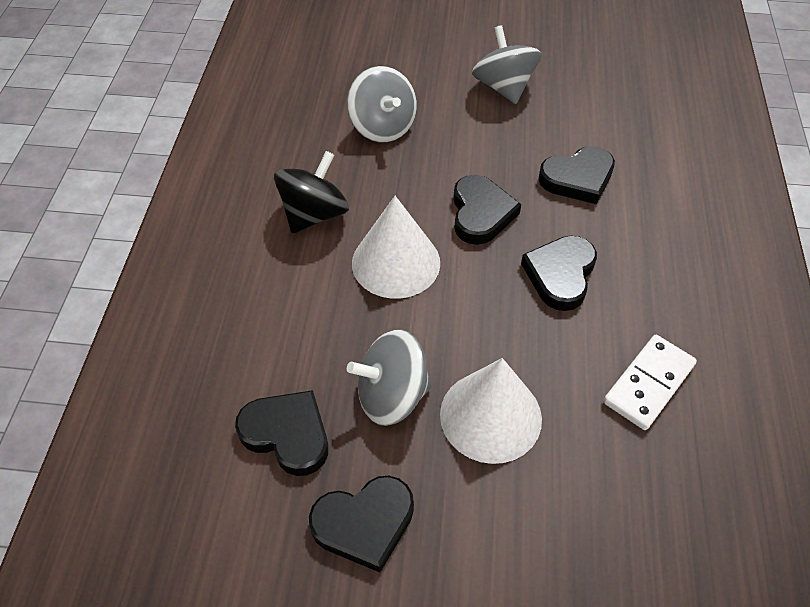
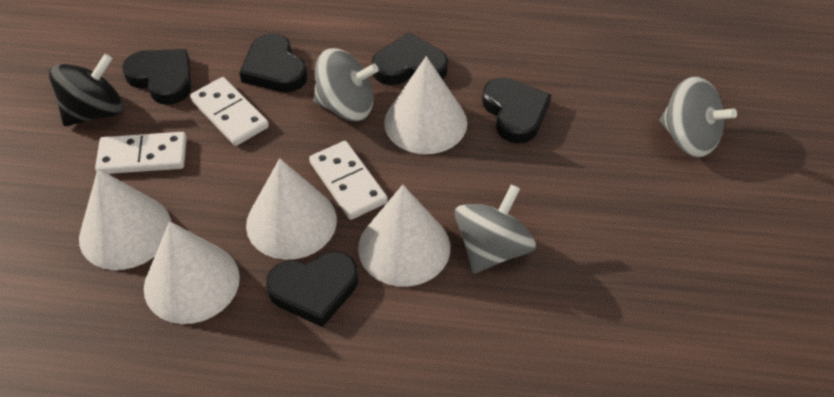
white cone: 2 -> 5
white domino: 1 -> 3

